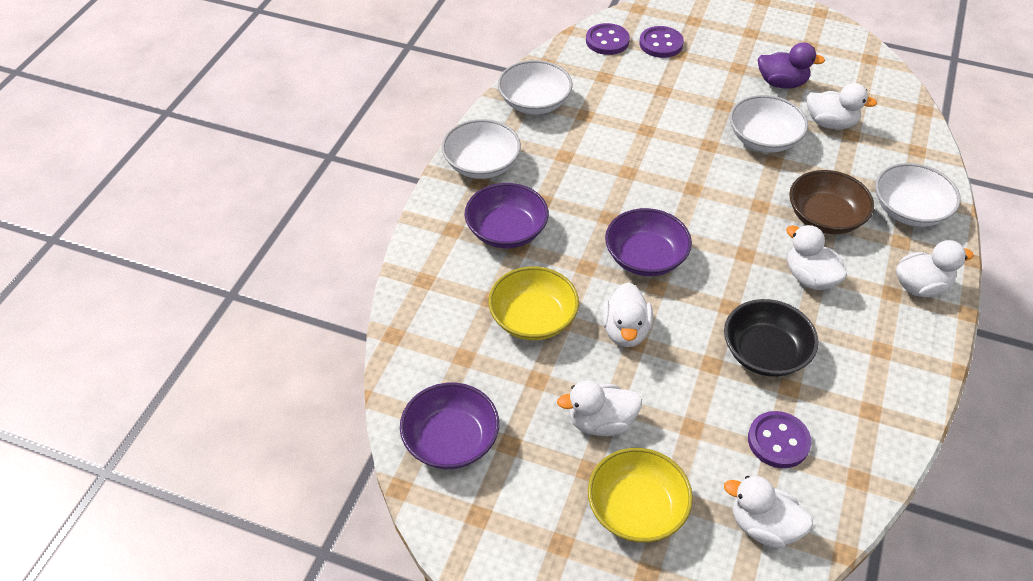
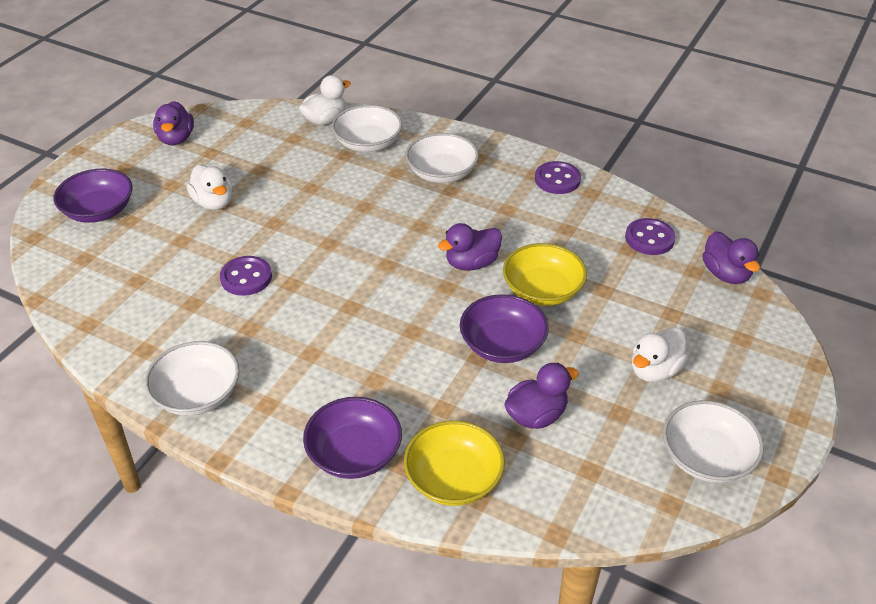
black bowl: 1 -> 0
brown bowl: 1 -> 0
purple duck: 1 -> 4
white duck: 6 -> 3

